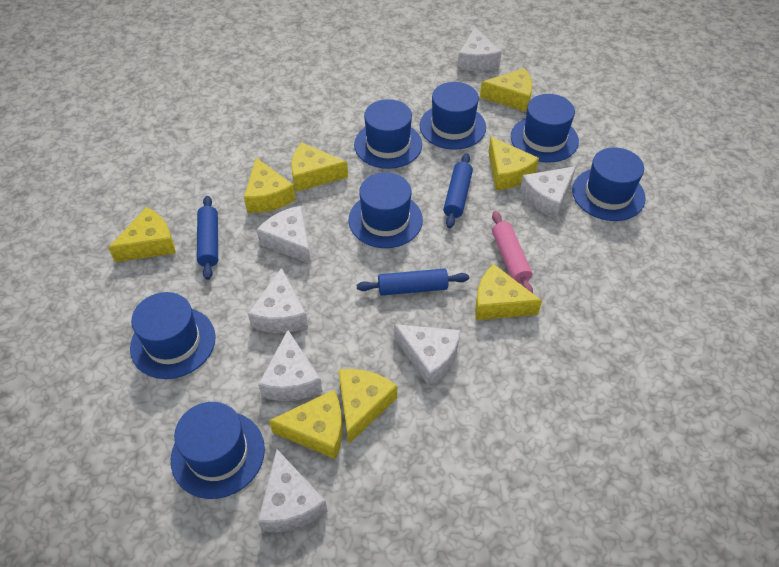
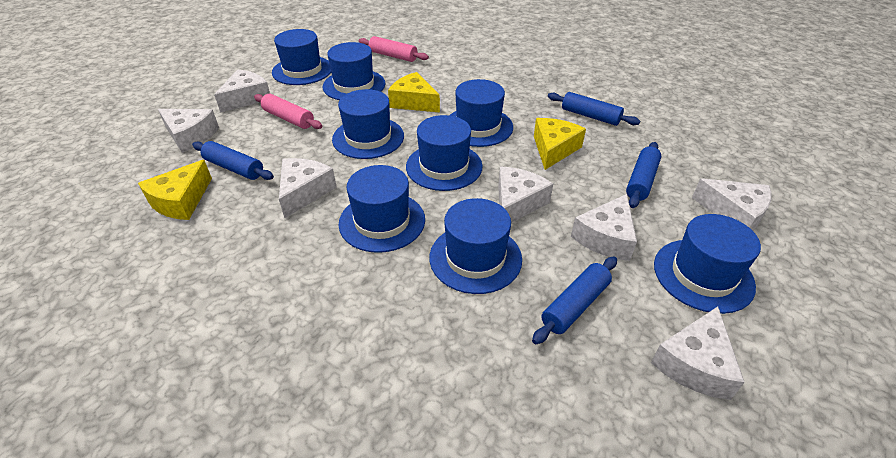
blue hat: 7 -> 8
blue rolling pin: 3 -> 4
pink rolling pin: 1 -> 2
yellow cheese: 8 -> 3

